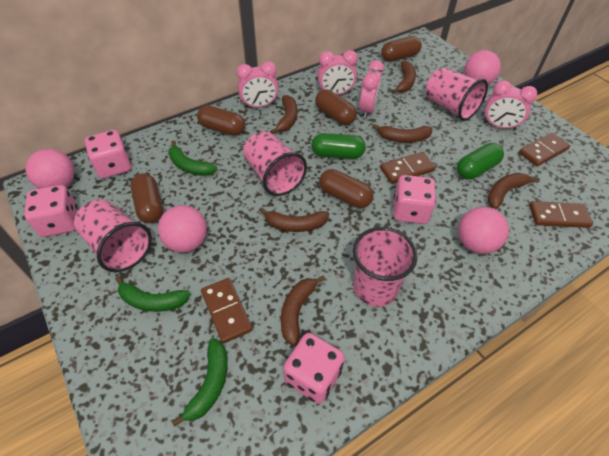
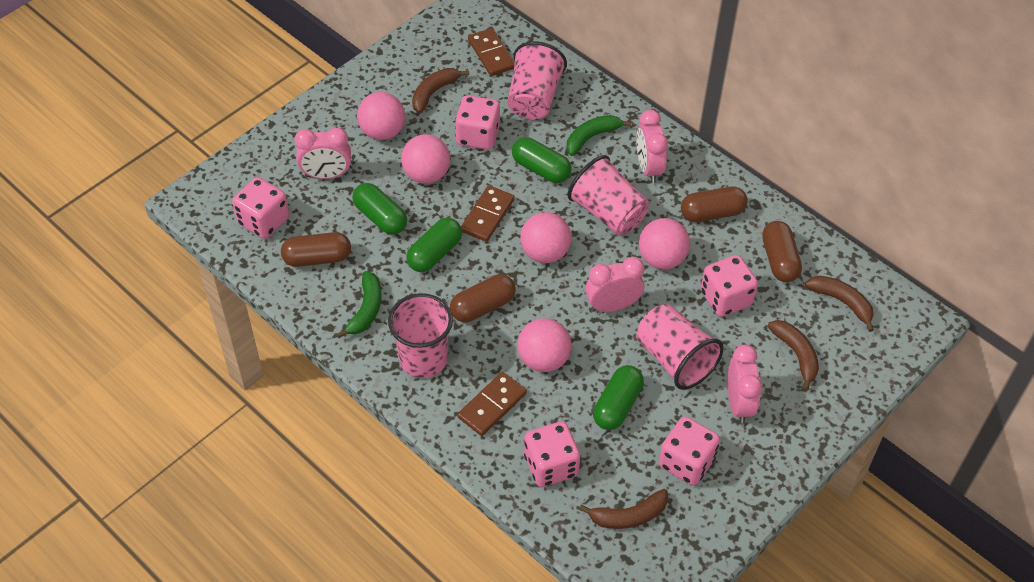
brown banana: 6 -> 4
brown capsule: 5 -> 4
brown domino: 4 -> 3
green banana: 3 -> 2
green capsule: 2 -> 4
pink ball: 4 -> 5
pink dice: 4 -> 5

